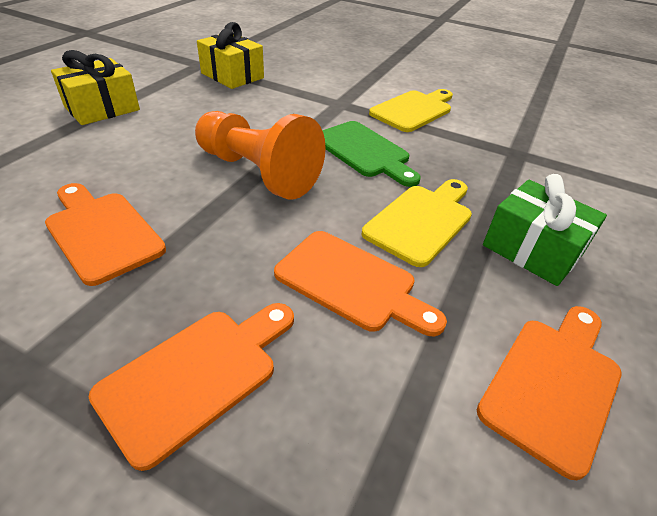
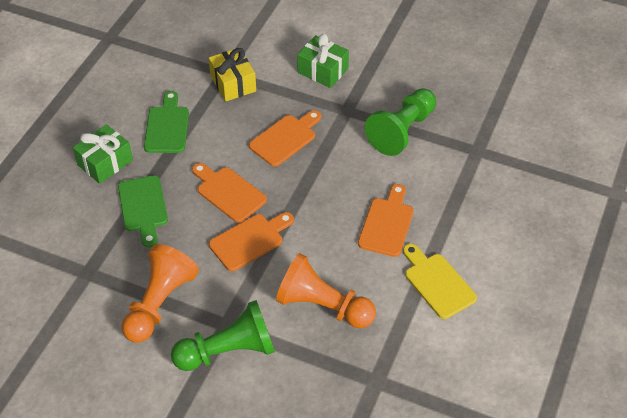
green cutting board: 1 -> 2
green gift: 1 -> 2
green pawn: 0 -> 2
orange pawn: 1 -> 2
yellow cutting board: 2 -> 1
yellow gift: 2 -> 1

